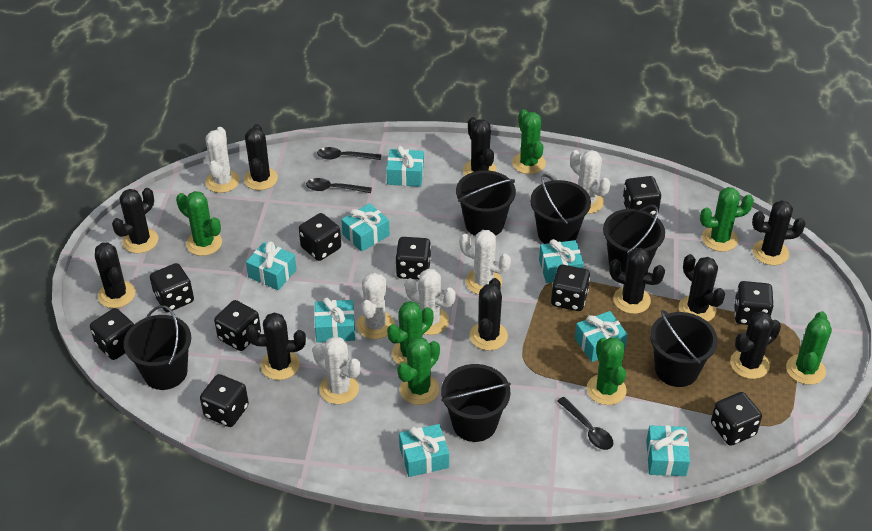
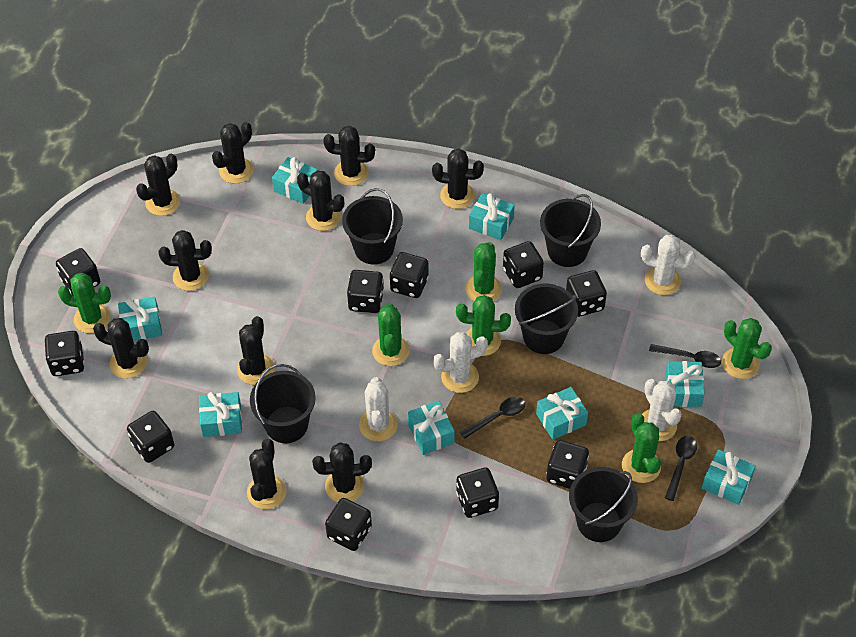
black bucket: 6 -> 5
green cactus: 7 -> 6
white cactus: 6 -> 4

